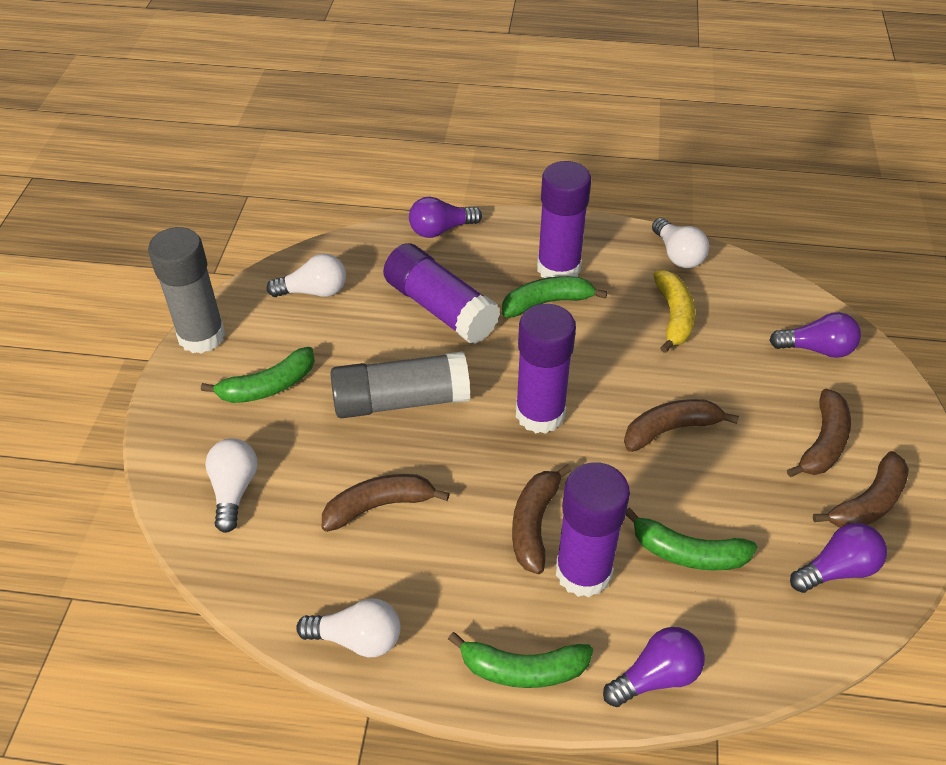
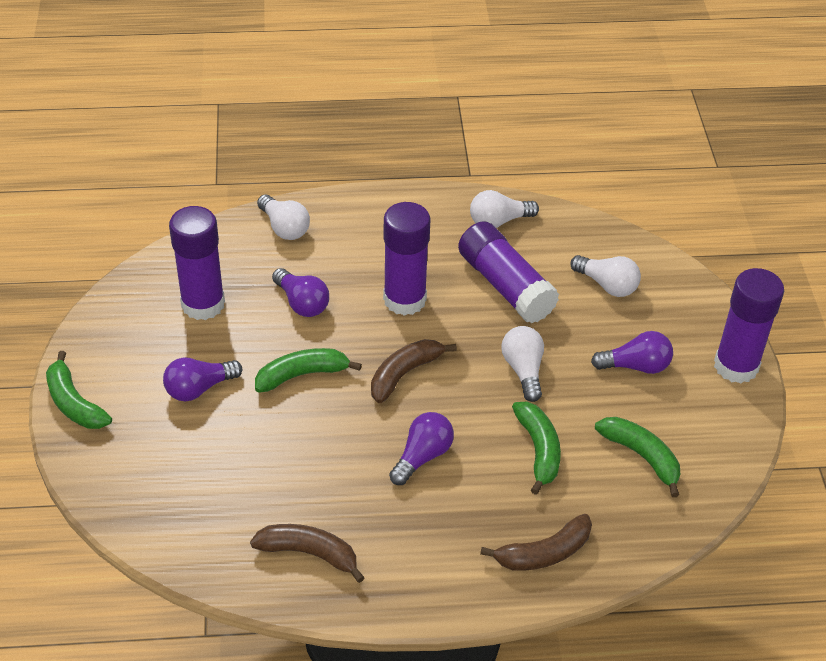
brown banana: 5 -> 3
grey glue stick: 2 -> 0
yellow banana: 1 -> 0

